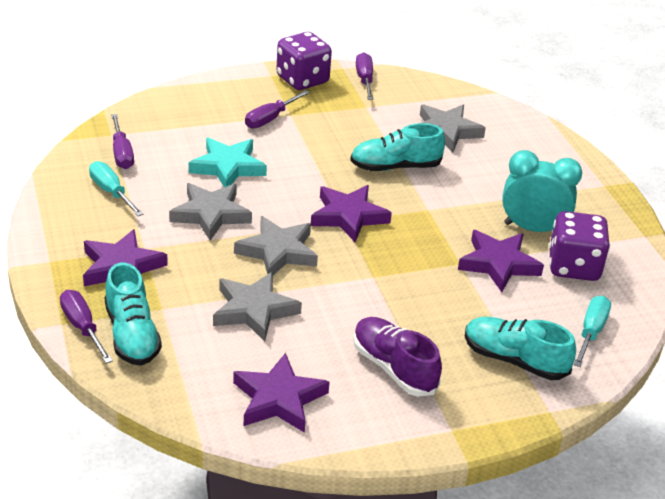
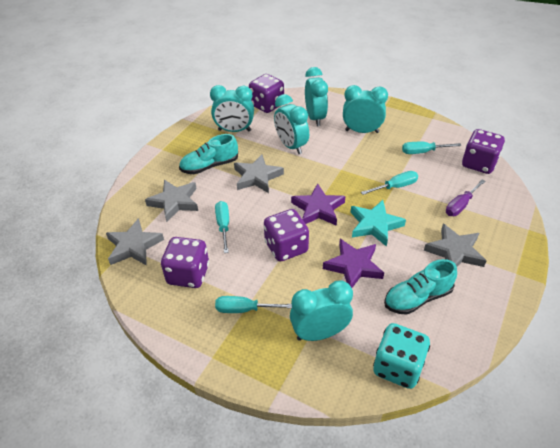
purple dice: 2 -> 4
purple screwdriver: 4 -> 1
purple shoe: 1 -> 0
purple star: 4 -> 2
turquoise clock: 1 -> 5
turquoise dice: 0 -> 1
turquoise screwdriver: 2 -> 4
turquoise shoe: 3 -> 2

